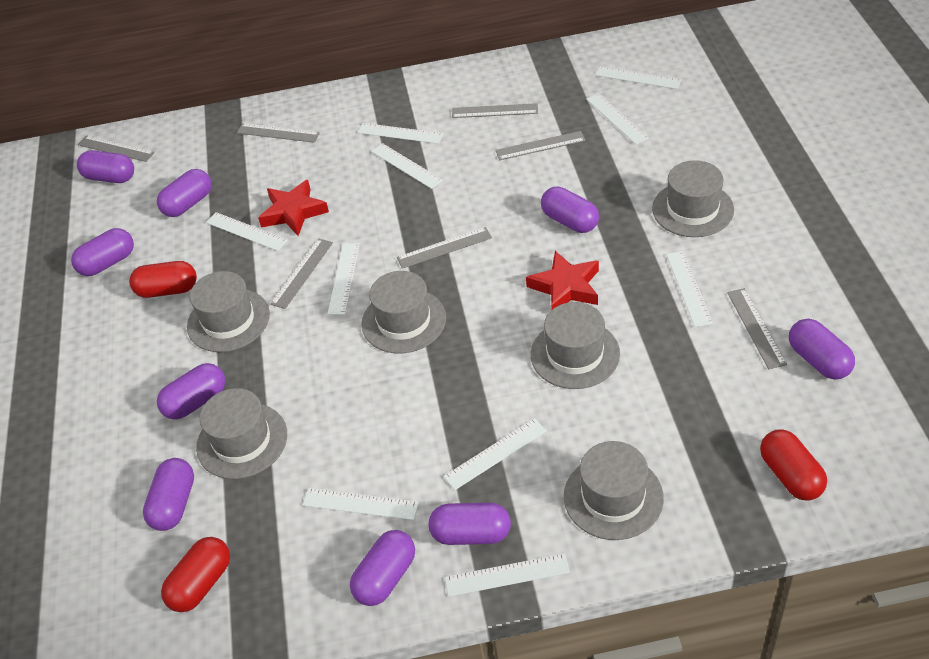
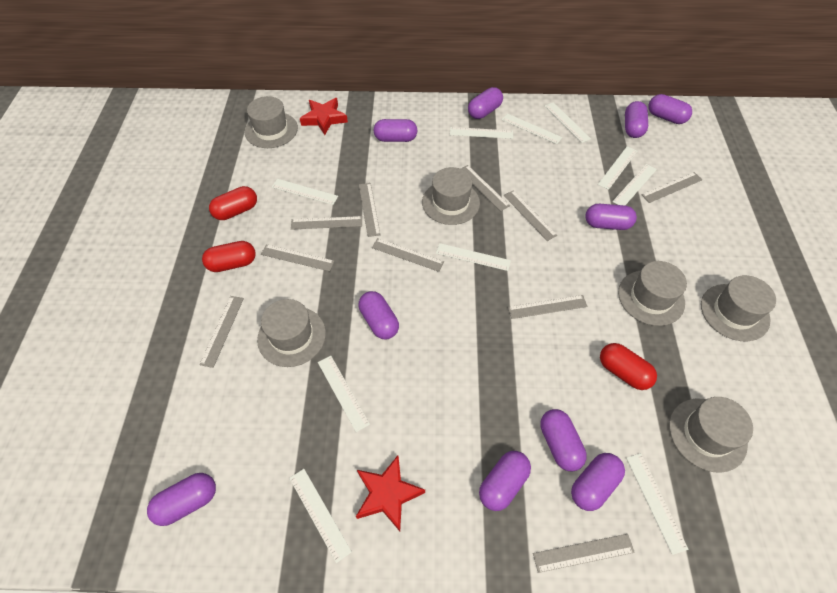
grey ruler: 7 -> 10
purple capsule: 9 -> 10

